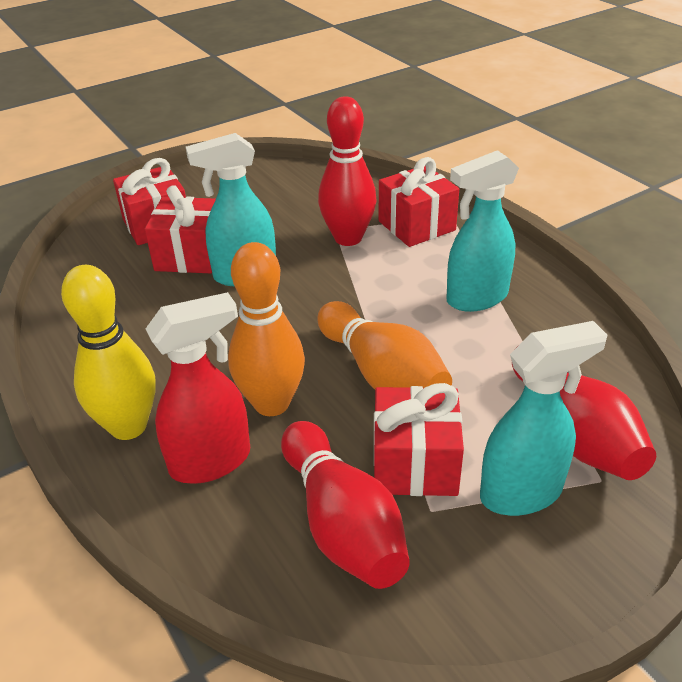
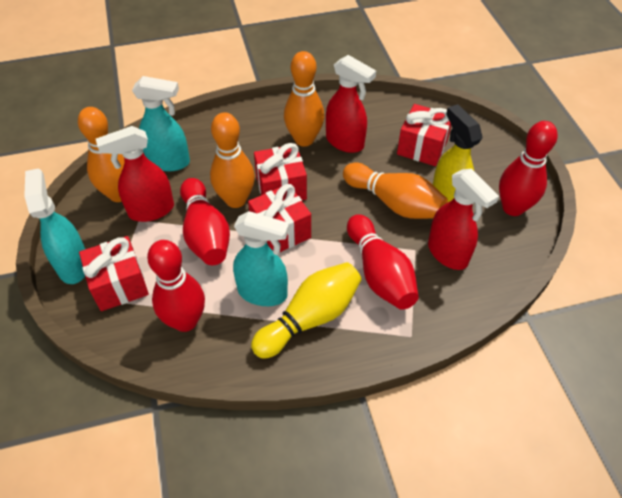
orange bowling pin: 2 -> 4
red bowling pin: 3 -> 4
red spray bottle: 1 -> 3
yellow spray bottle: 0 -> 1

